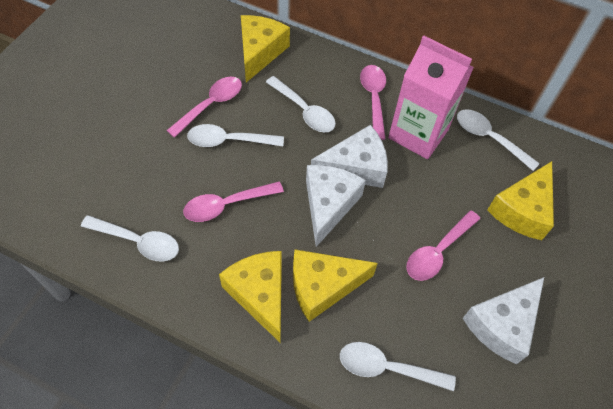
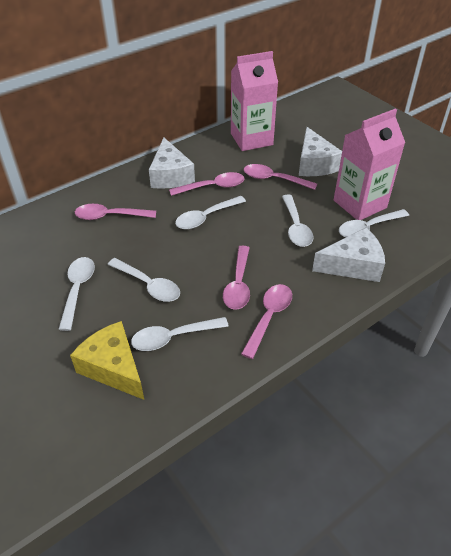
pink carton: 1 -> 2
pink spoon: 4 -> 5
white spoon: 5 -> 6
yellow cheese: 4 -> 1

